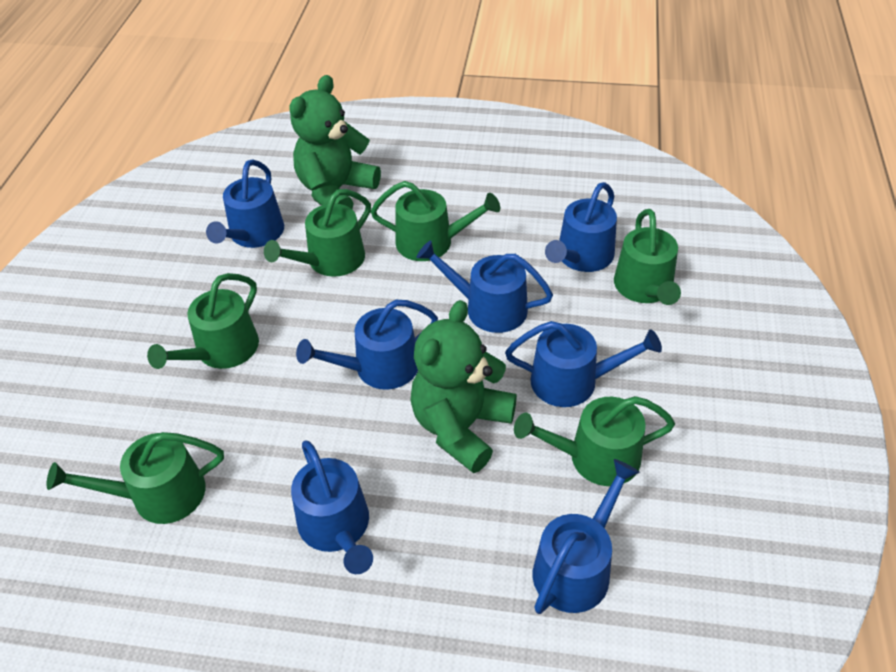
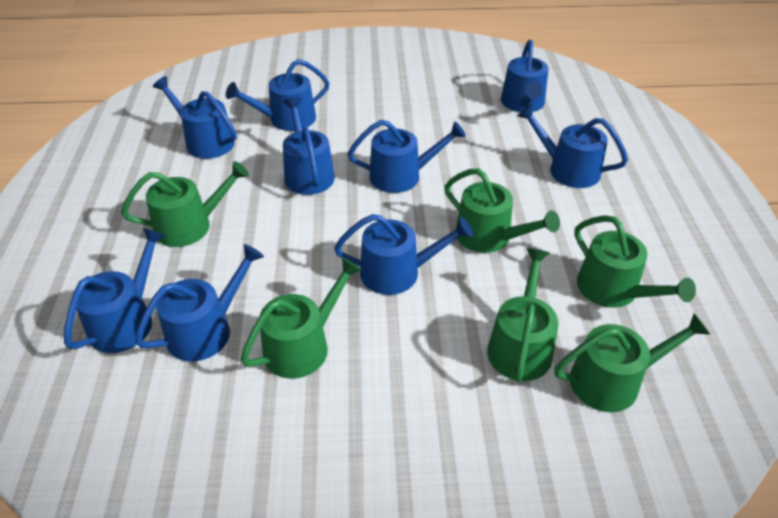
blue watering can: 7 -> 9
green teddy bear: 2 -> 0

